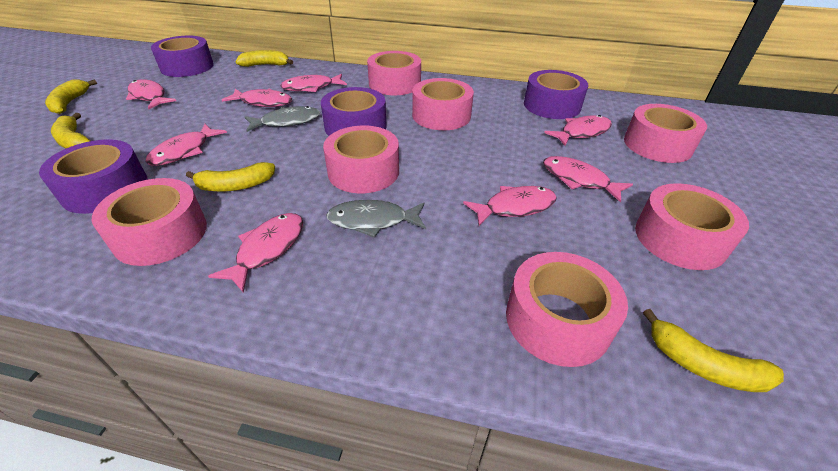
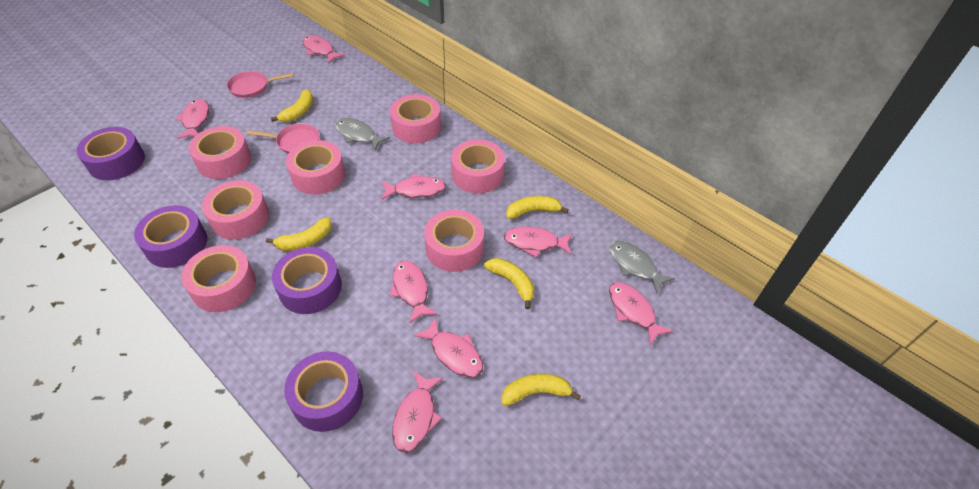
pink pan: 0 -> 2

